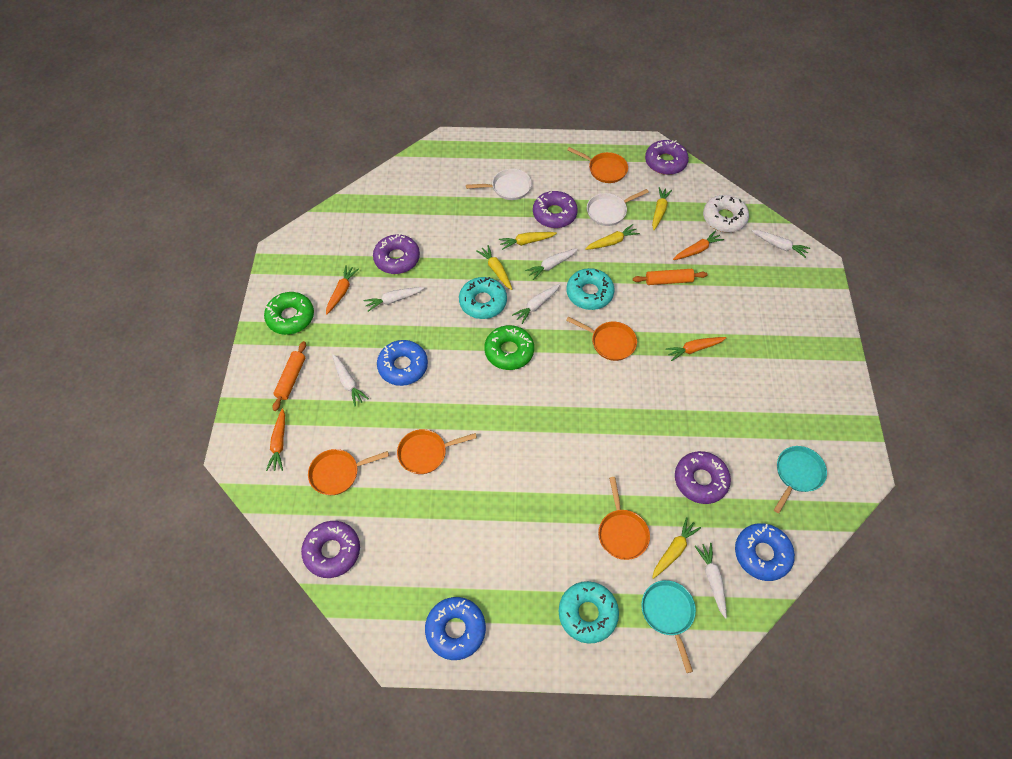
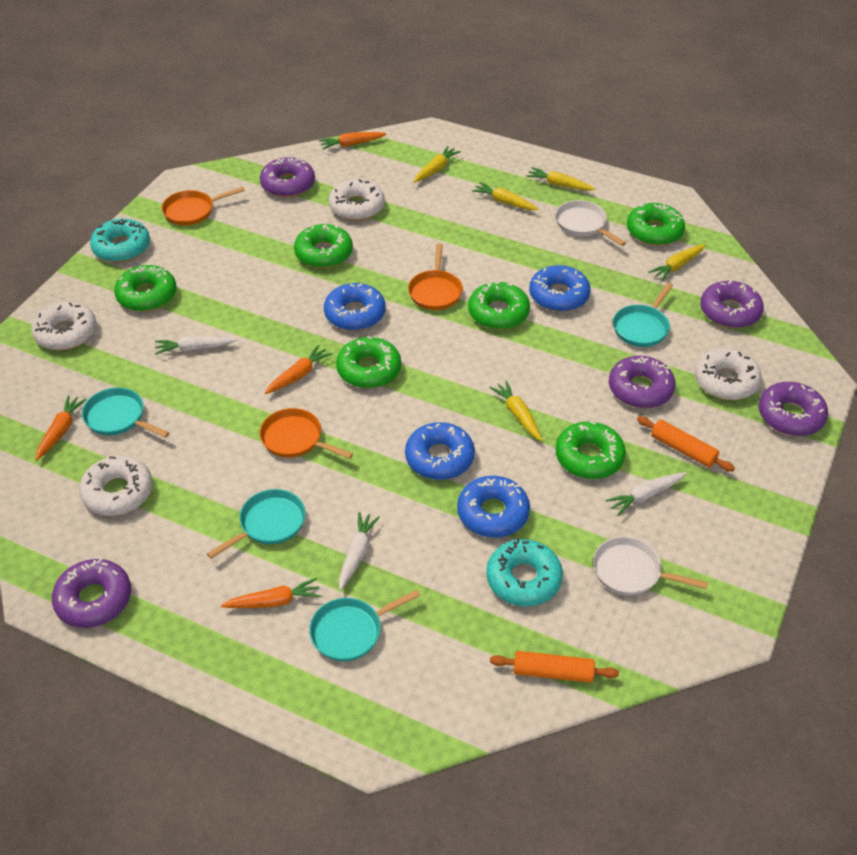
blue donut: 3 -> 4
green donut: 2 -> 6
orange pan: 5 -> 3
turquoise donut: 3 -> 2
turquoise pan: 2 -> 4
white carrot: 6 -> 3
white donut: 1 -> 4

